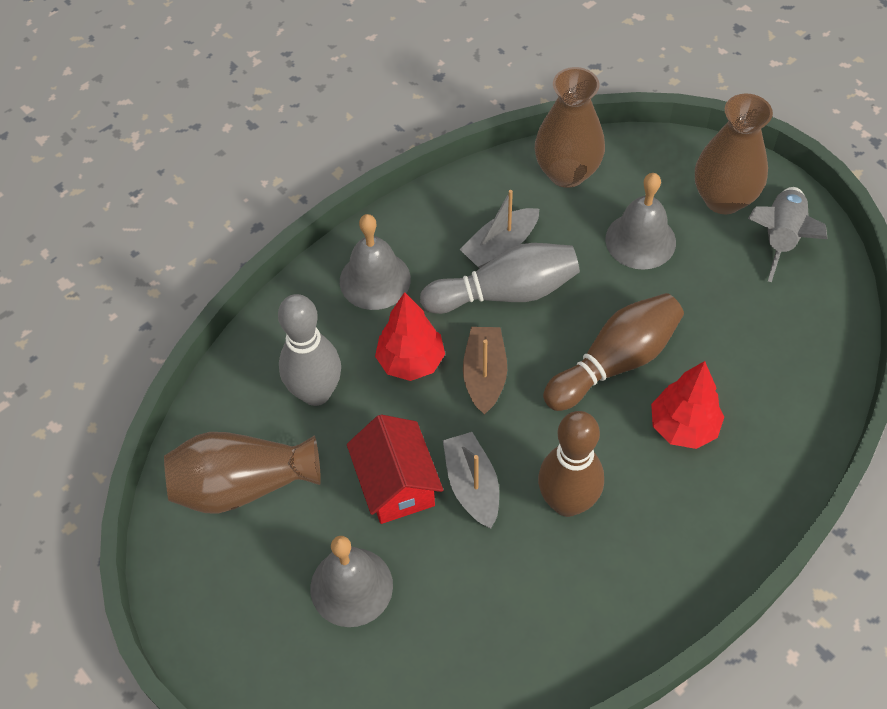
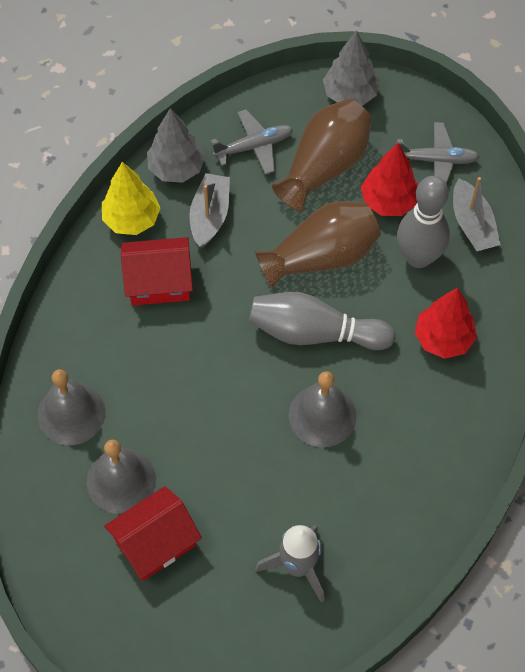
brown boat: 1 -> 0
brown bowling pin: 2 -> 0
brown vase: 3 -> 2
grey plane: 0 -> 2
grey tree: 0 -> 2
red house: 1 -> 2
yellow tree: 0 -> 1

